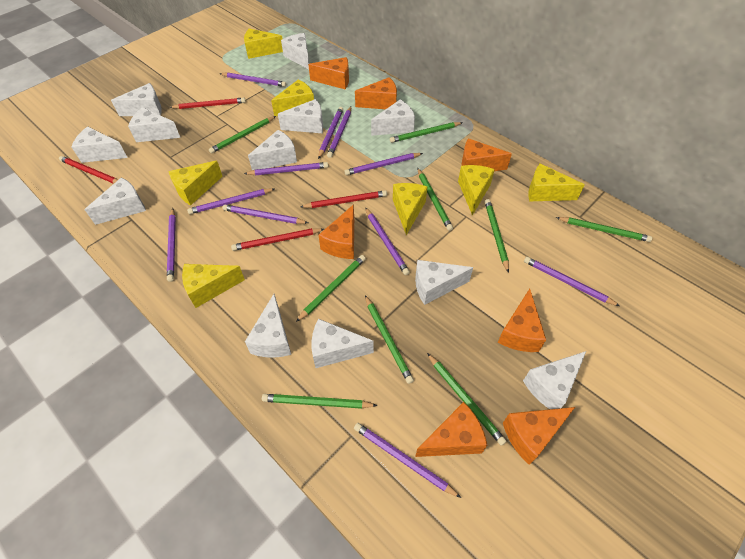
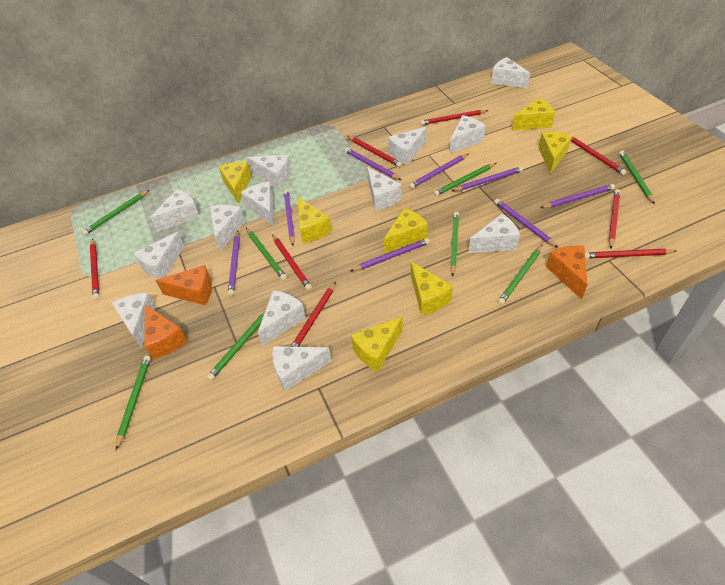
green pencil: 9 -> 8
orange cheese: 7 -> 3
purple pencil: 11 -> 8
red pencil: 4 -> 8
white cheese: 12 -> 13

